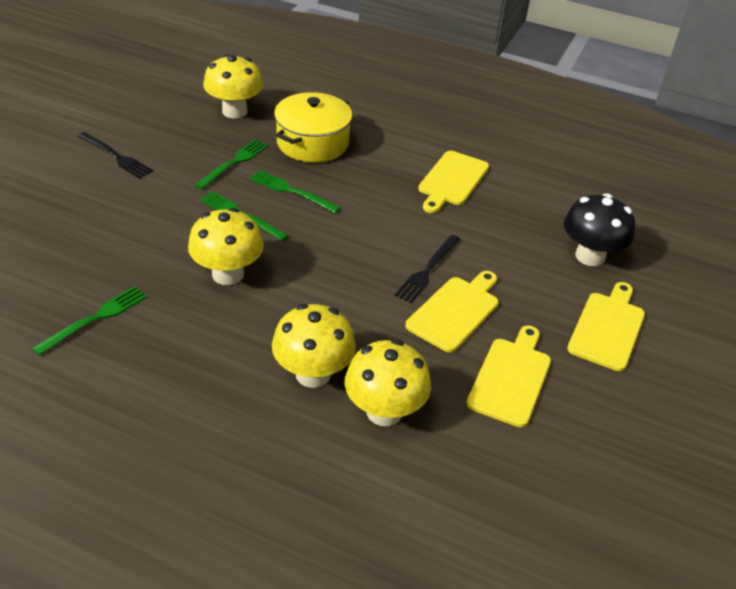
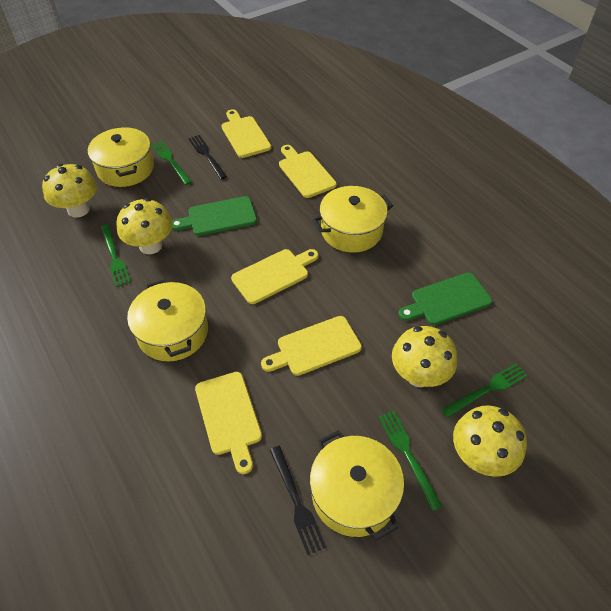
black mushroom: 1 -> 0
green cutting board: 0 -> 2
yellow cutting board: 4 -> 5
yellow pot: 1 -> 4

